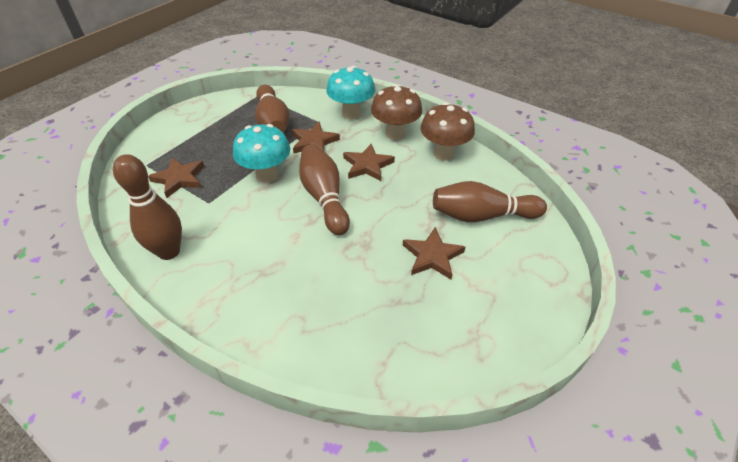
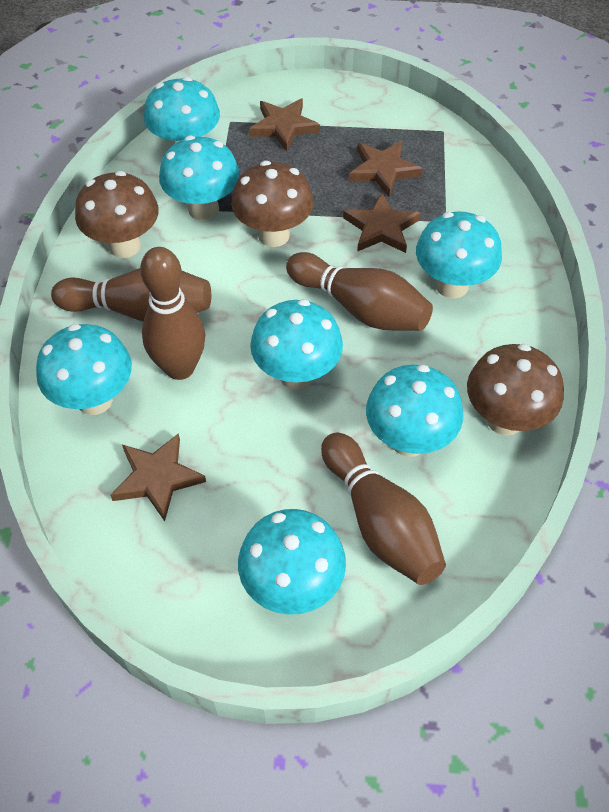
brown mushroom: 2 -> 3
turquoise mushroom: 2 -> 7

